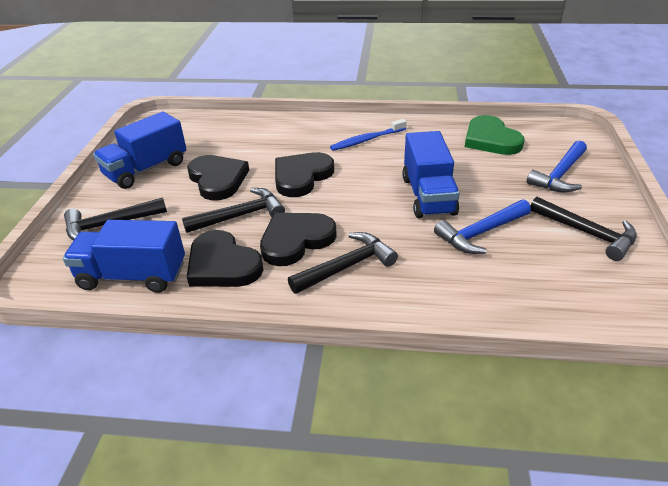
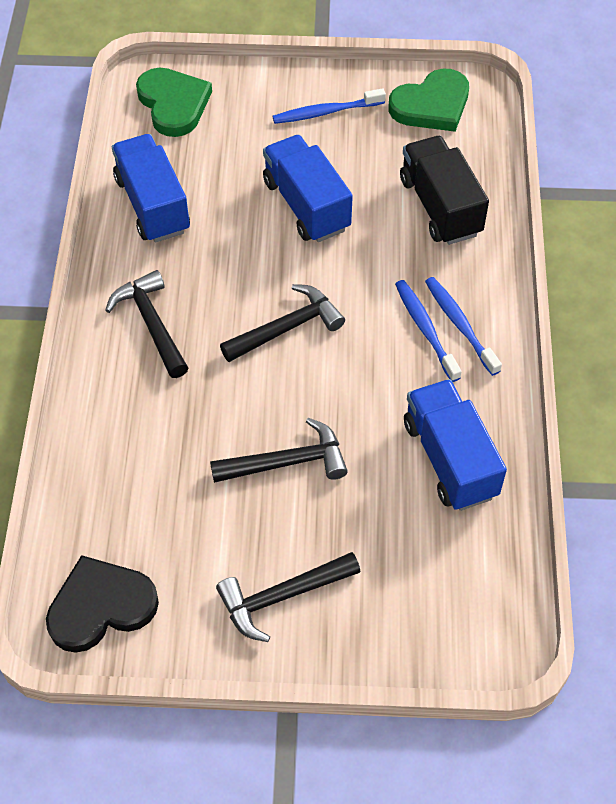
black heart: 4 -> 1
black truck: 0 -> 1
blue hammer: 2 -> 0
blue toothbrush: 1 -> 3
green heart: 1 -> 2

